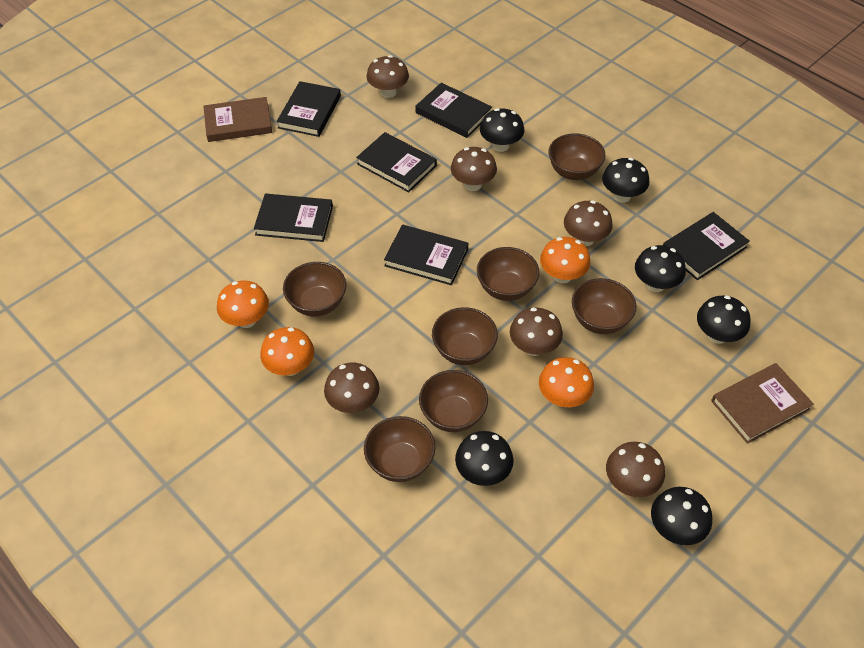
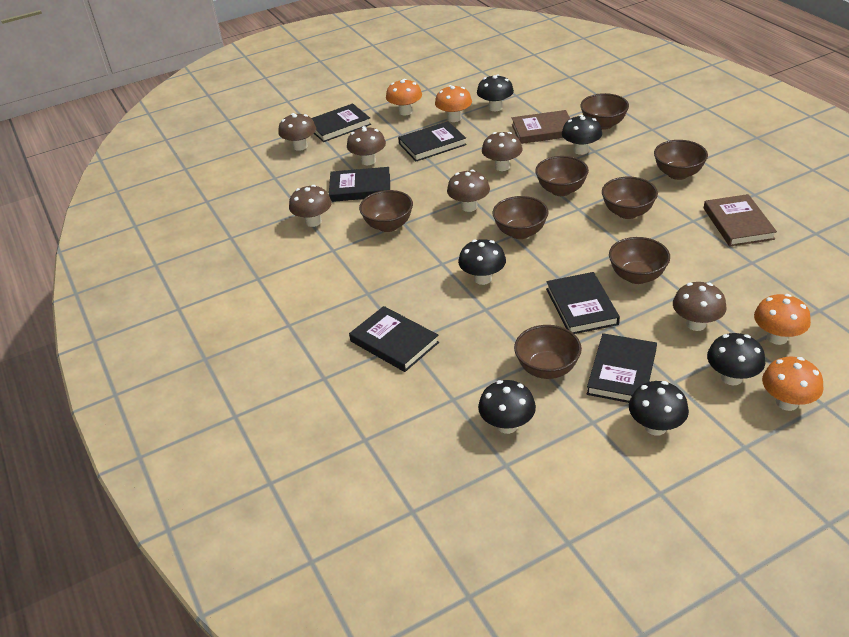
brown bowl: 7 -> 8

